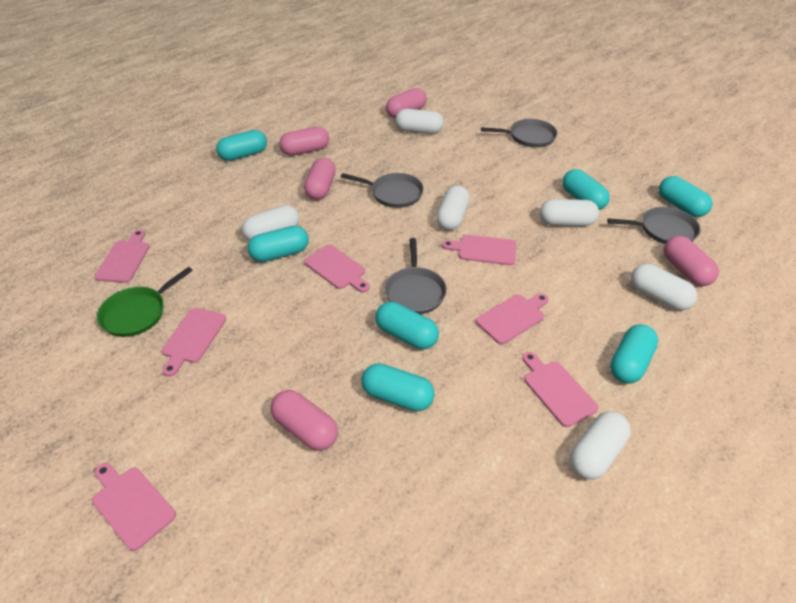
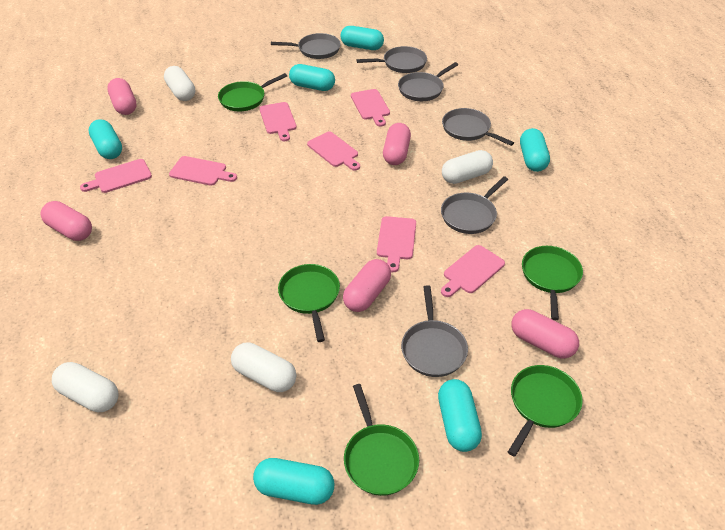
green pan: 1 -> 5
grey pan: 4 -> 6
turquoise capsule: 7 -> 6
white capsule: 6 -> 4

